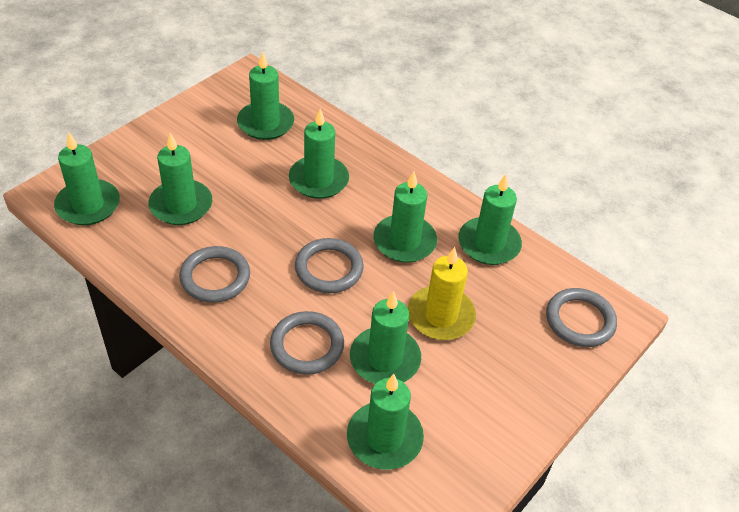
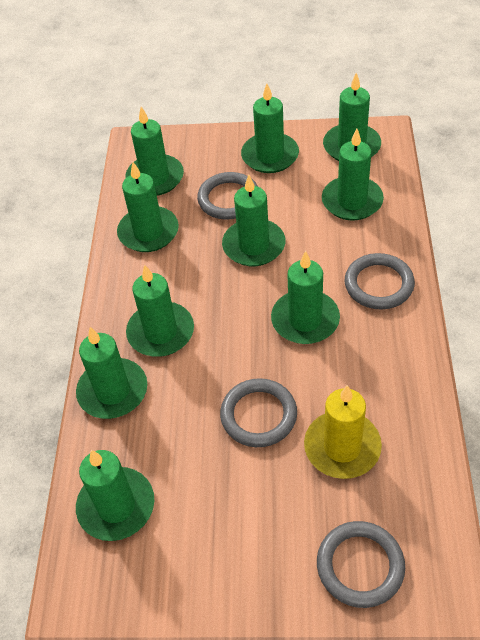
green candle: 8 -> 10

